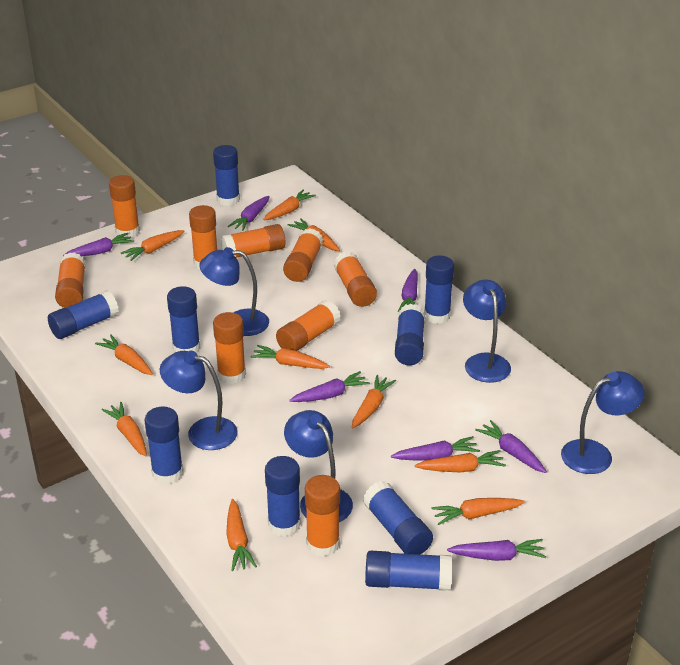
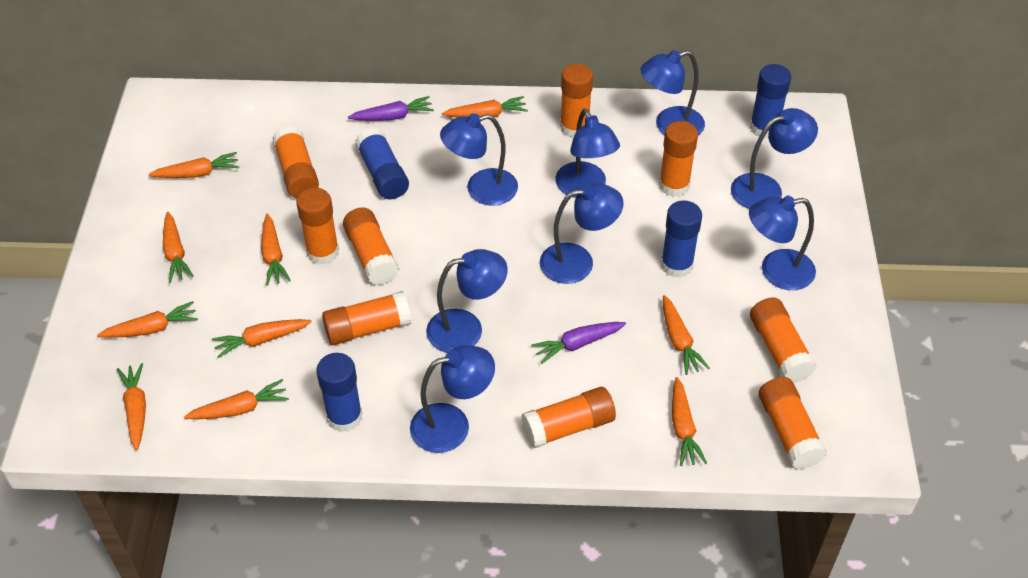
blue glue stick: 9 -> 4
blue lamp: 5 -> 8
purple carrot: 7 -> 2

